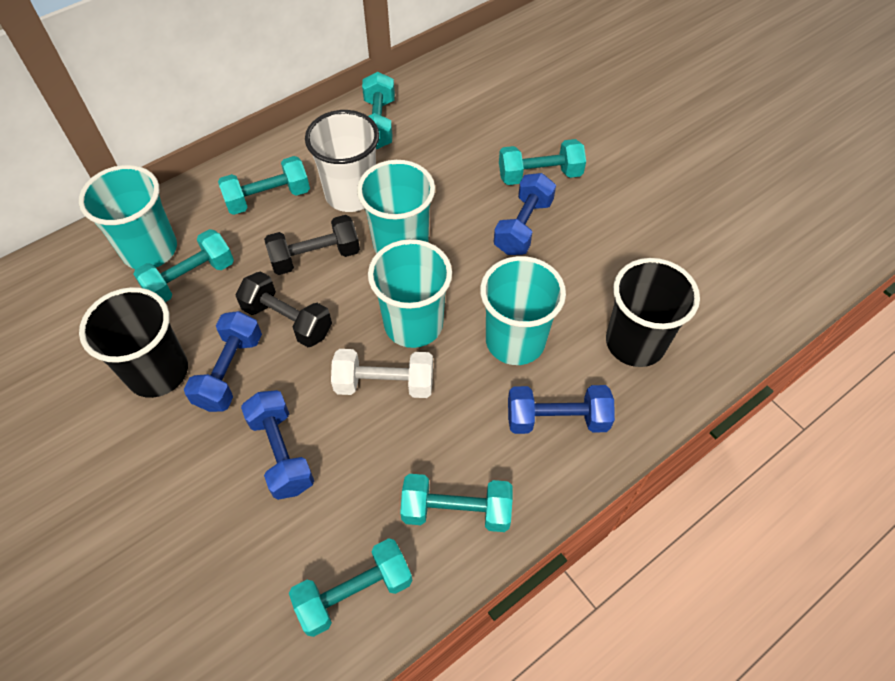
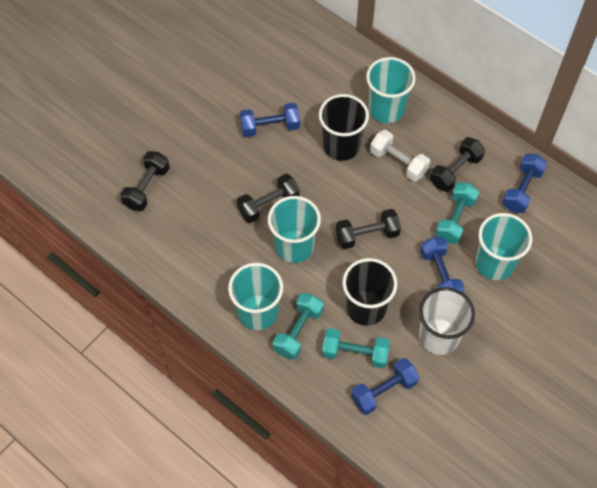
black dumbbell: 2 -> 4
turquoise dumbbell: 6 -> 3

